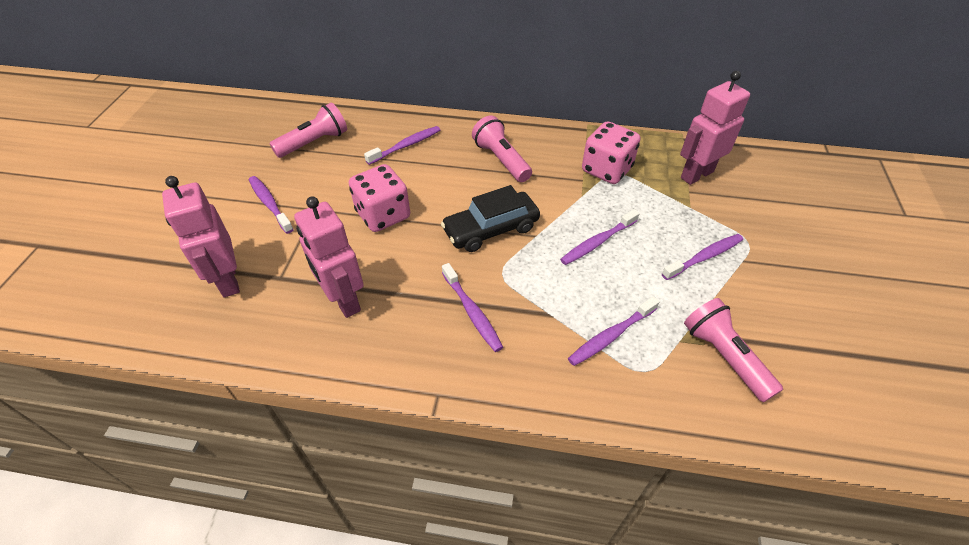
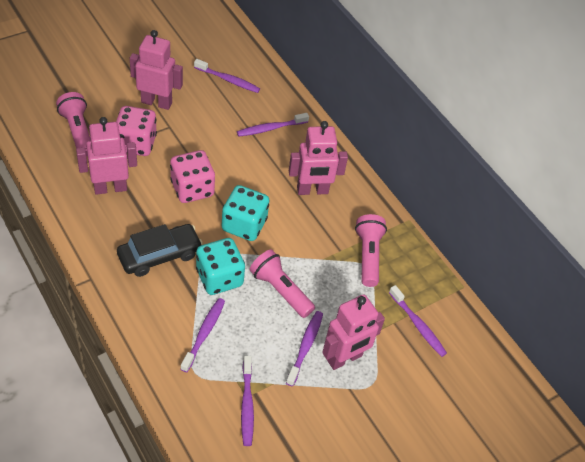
pink robot: 3 -> 4
turquoise dice: 0 -> 2

